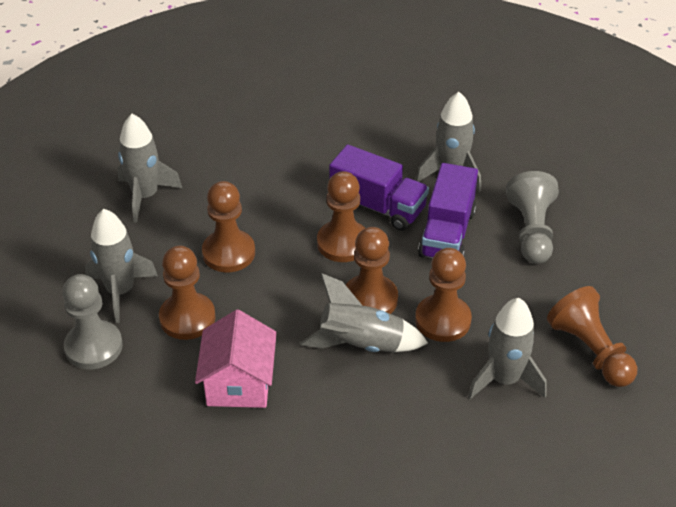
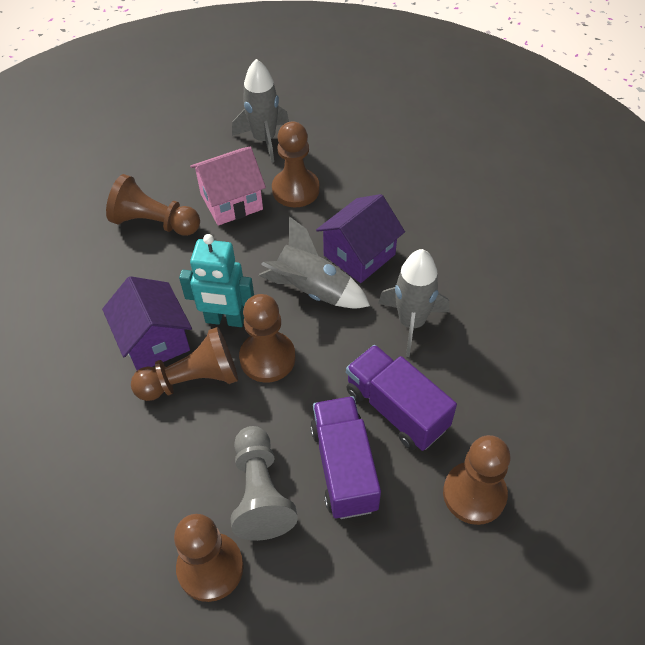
grey pawn: 2 -> 1
grey rocket: 5 -> 3
purple house: 0 -> 2
turquoise robot: 0 -> 1

